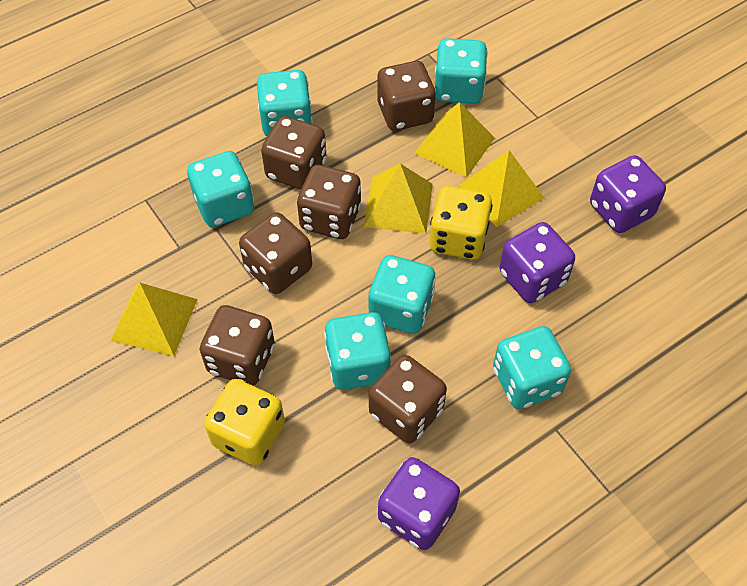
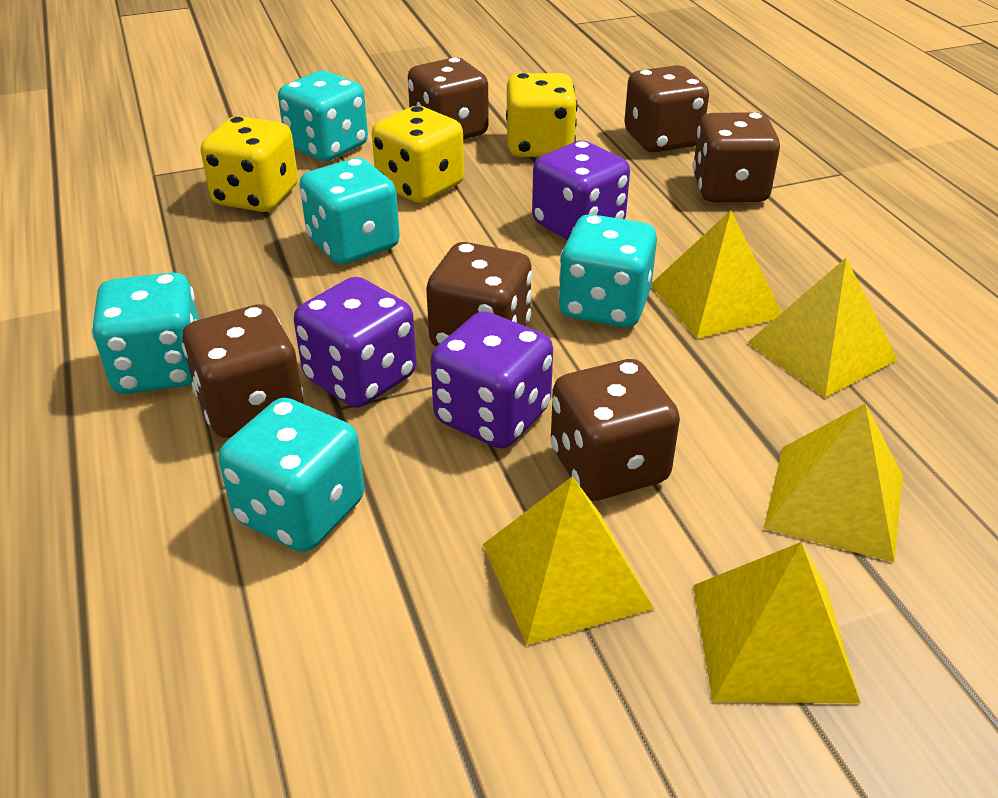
turquoise dice: 6 -> 5
yellow dice: 2 -> 3
yellow pyramid: 4 -> 5

